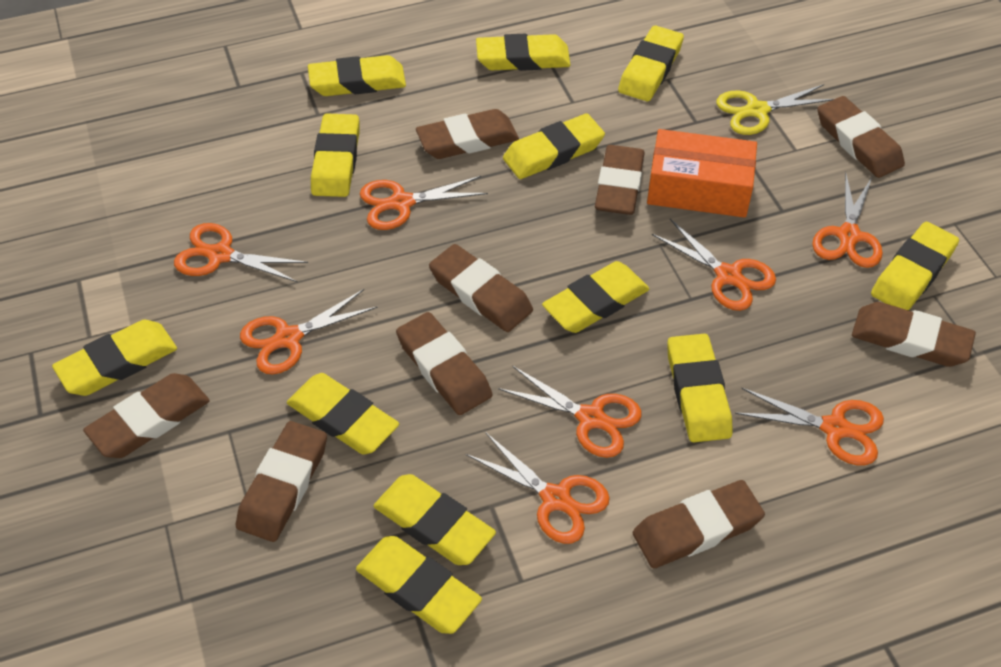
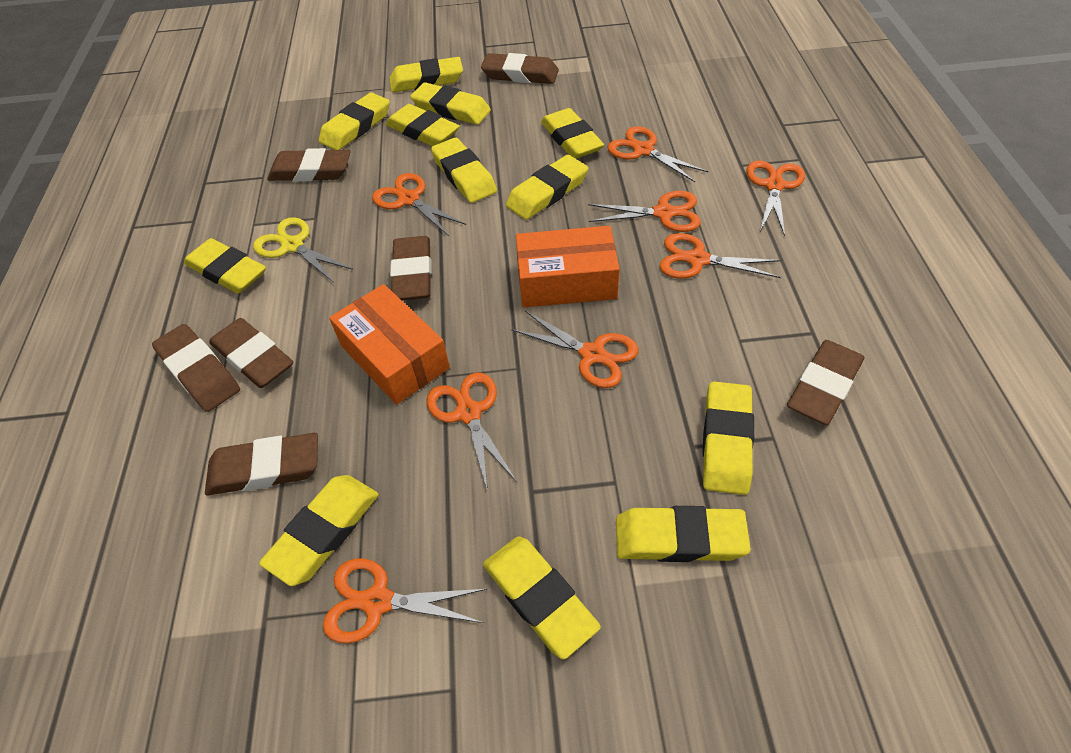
brown eraser: 9 -> 7
orange box: 1 -> 2

